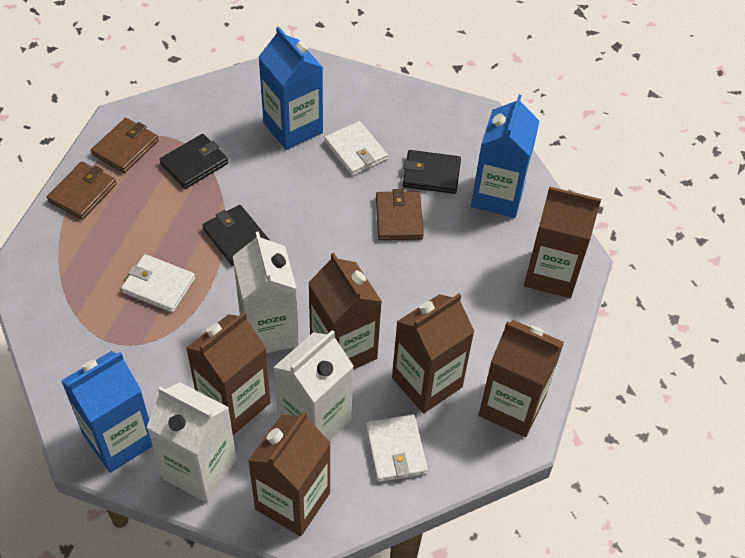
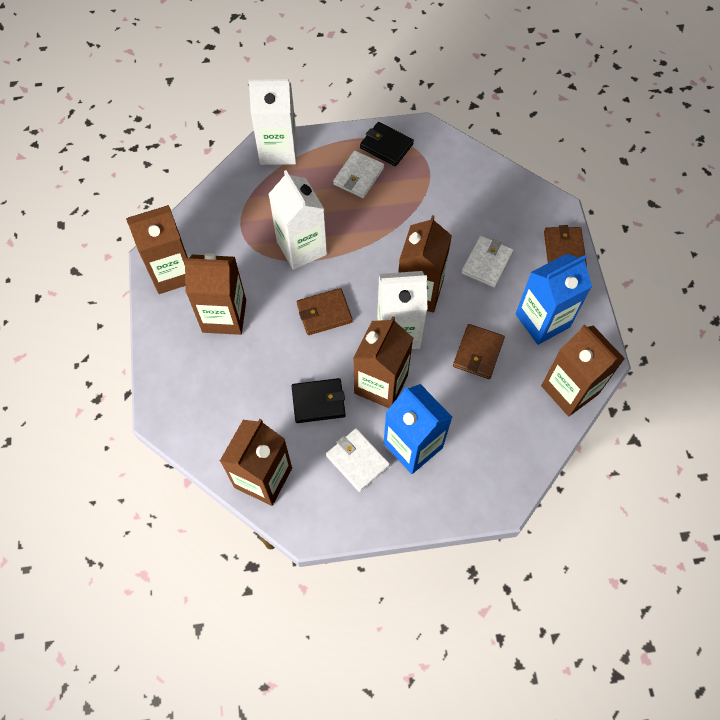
black wallet: 3 -> 2
blue carton: 3 -> 2

